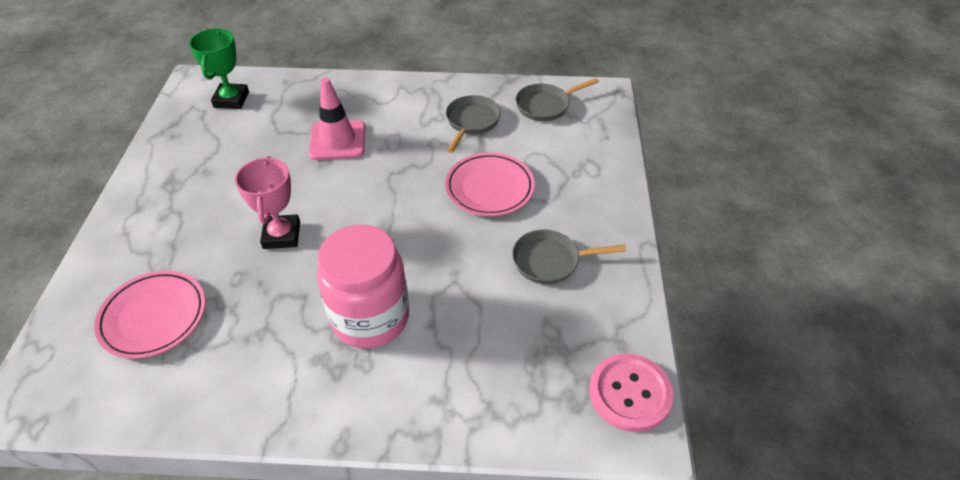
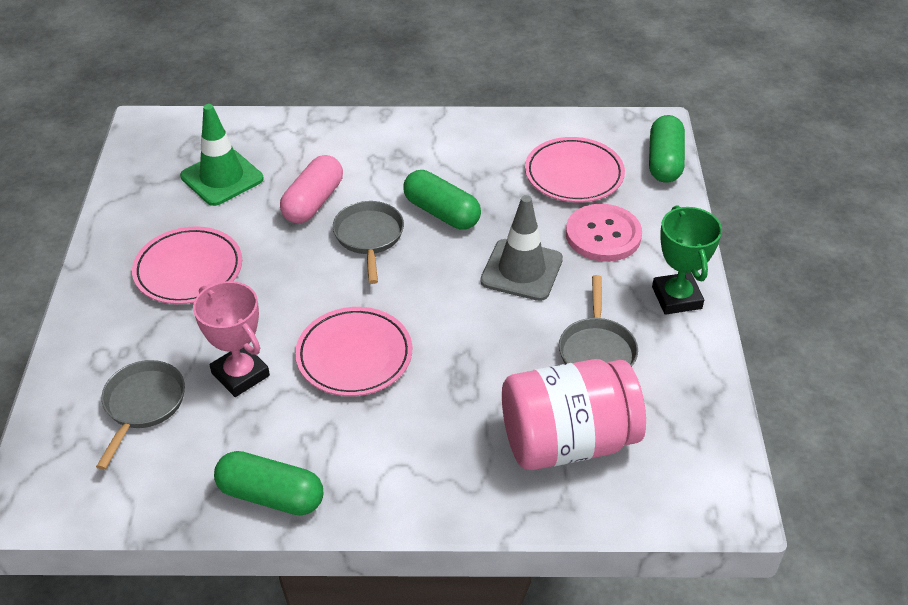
green capsule: 0 -> 3
green traffic cone: 0 -> 1
grey traffic cone: 0 -> 1
pink capsule: 0 -> 1
pink plate: 2 -> 3
pink traffic cone: 1 -> 0

